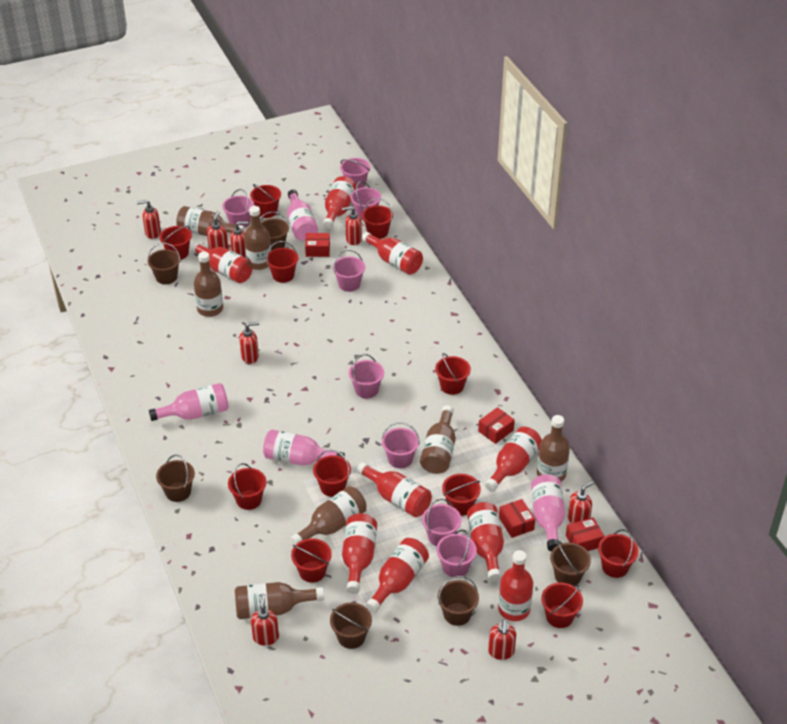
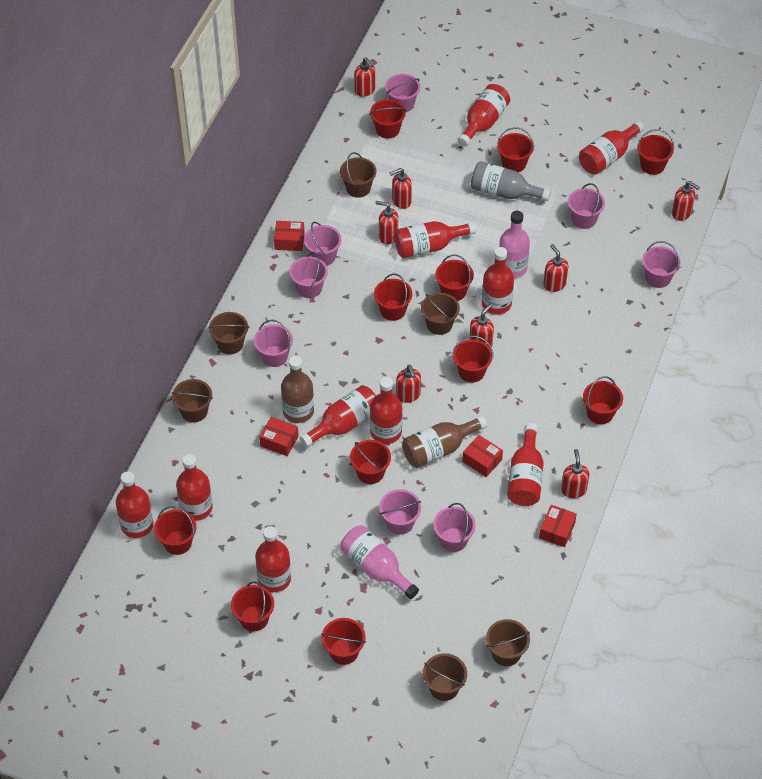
brown bottle: 7 -> 2
grey bottle: 0 -> 1
pink bottle: 4 -> 2
red bottle: 9 -> 10

